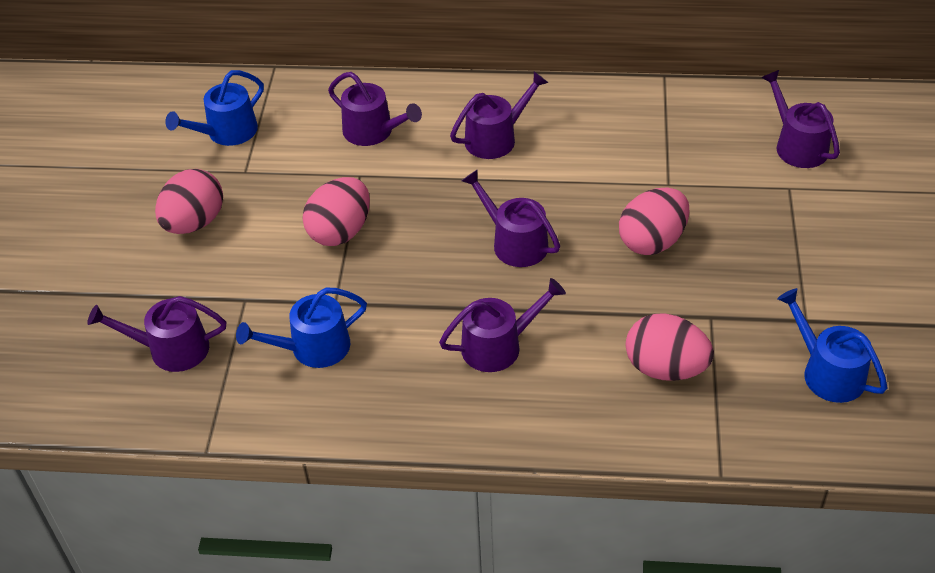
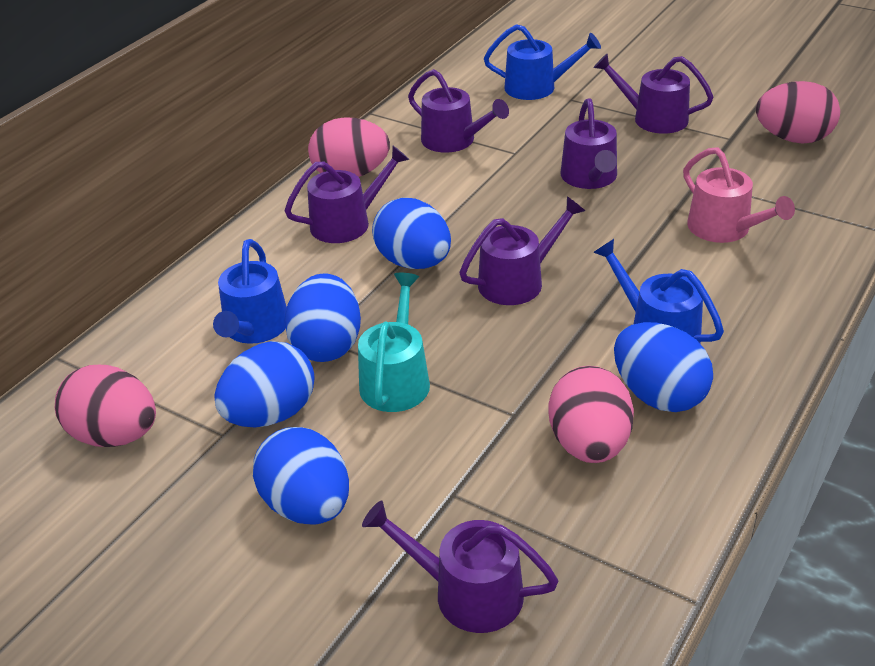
blue egg: 0 -> 5
pink watering can: 0 -> 1
turquoise watering can: 0 -> 1

